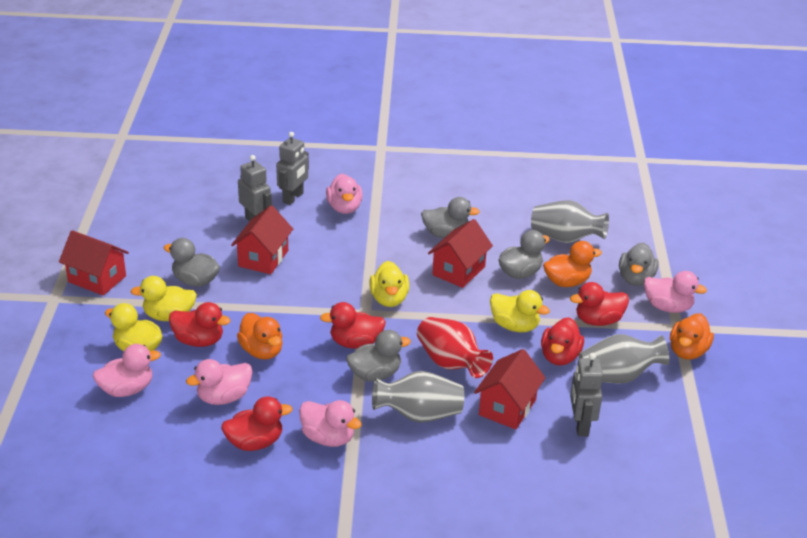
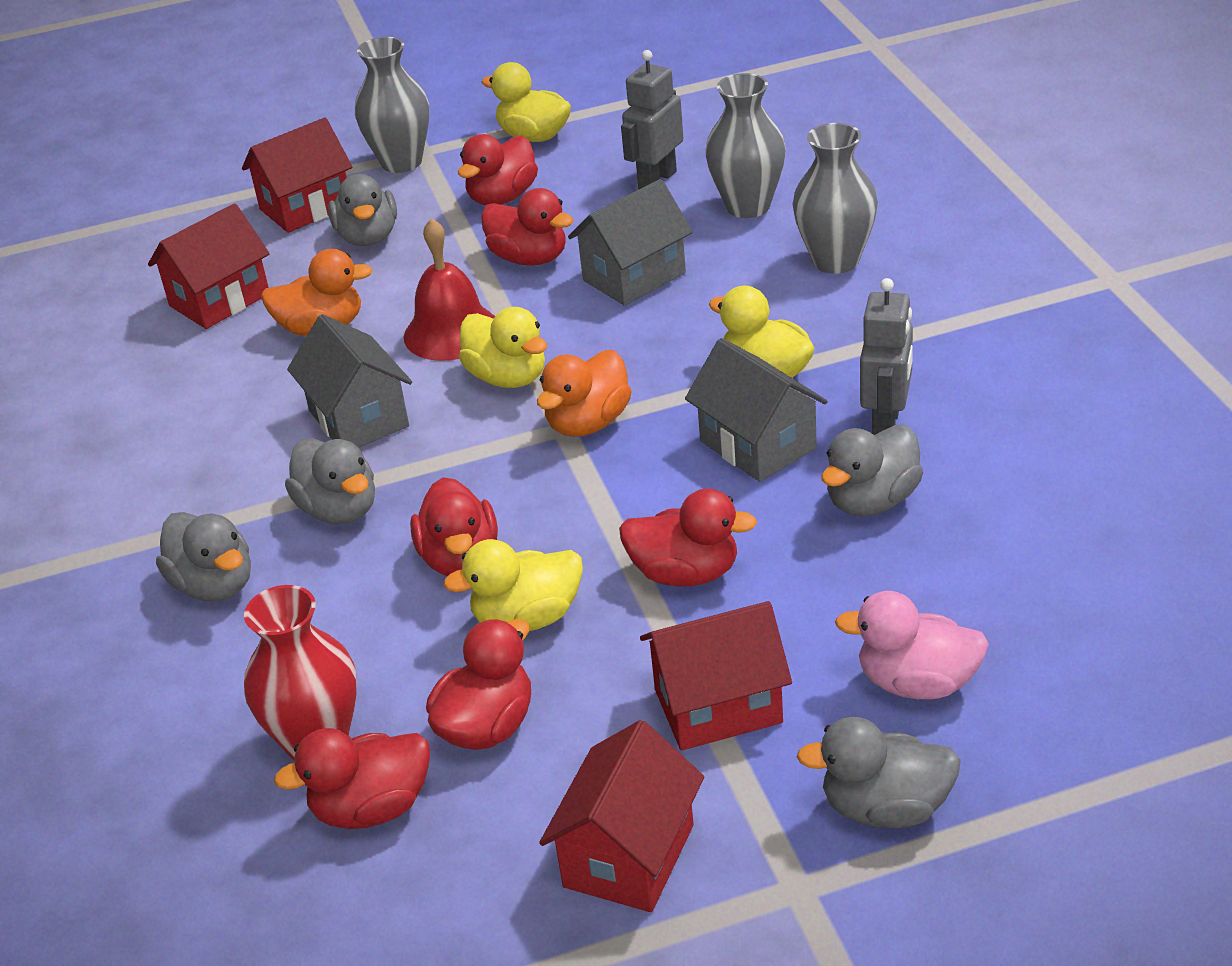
grey house: 0 -> 3
grey robot: 3 -> 2
orange duck: 3 -> 2
pink duck: 5 -> 1
red bell: 0 -> 1
red duck: 5 -> 6

